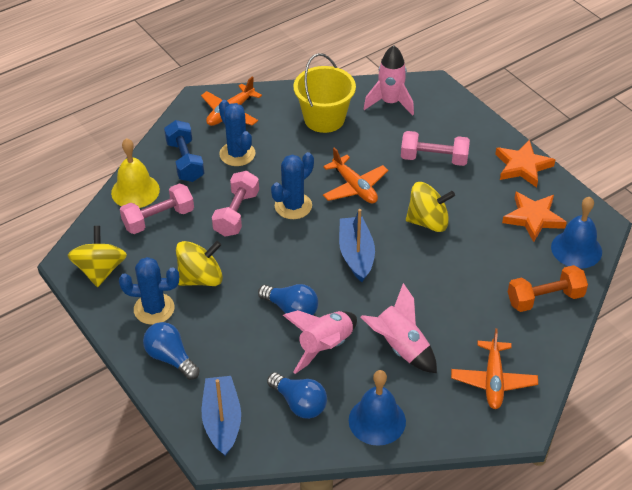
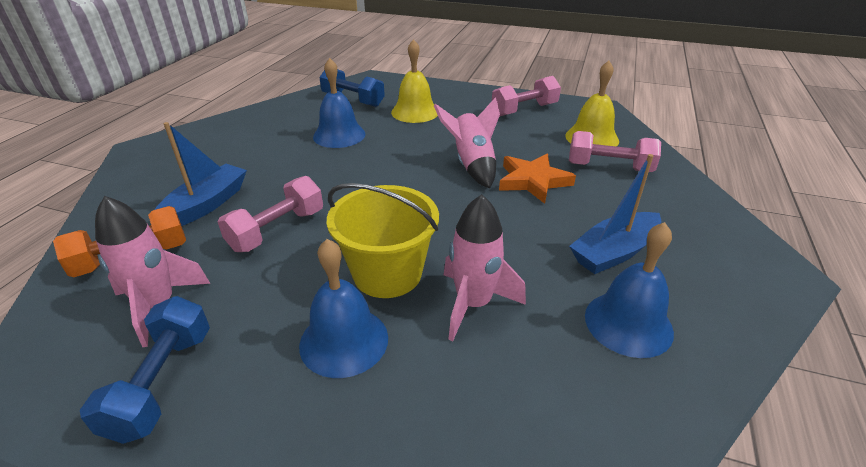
blue bell: 2 -> 3
blue cactus: 3 -> 0
blue dumbbell: 1 -> 2
blue light bulb: 3 -> 0
orange plane: 3 -> 0
orange star: 2 -> 1
yellow bell: 1 -> 2
yellow spinning top: 3 -> 0

